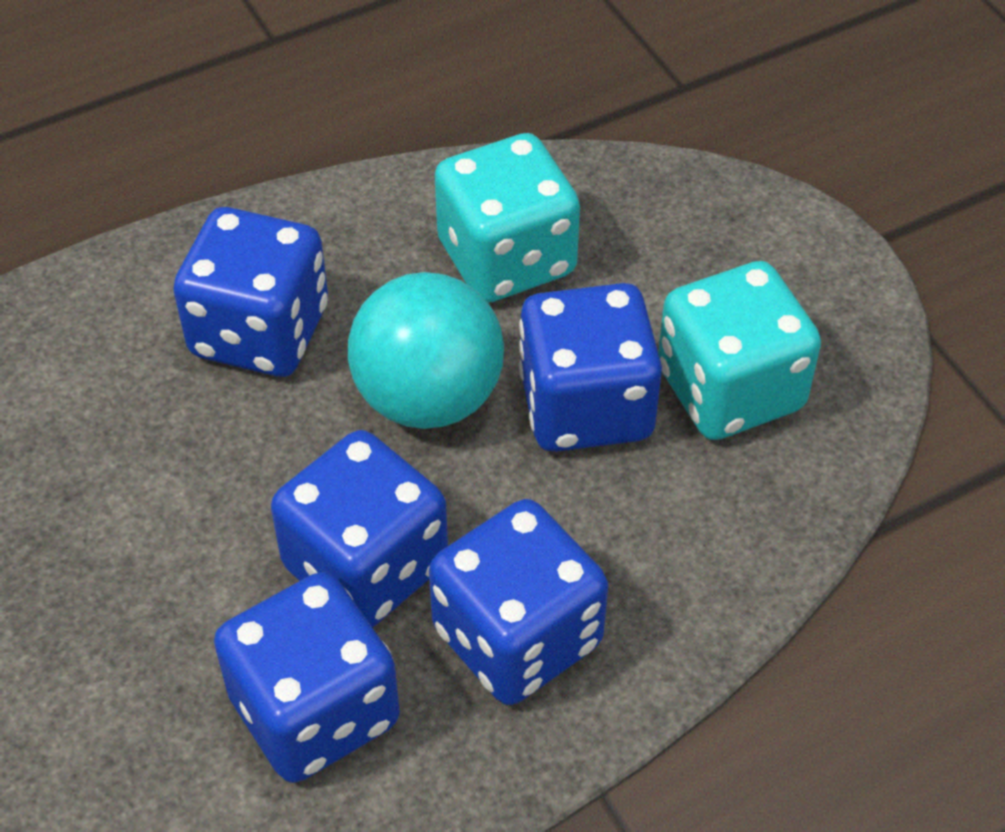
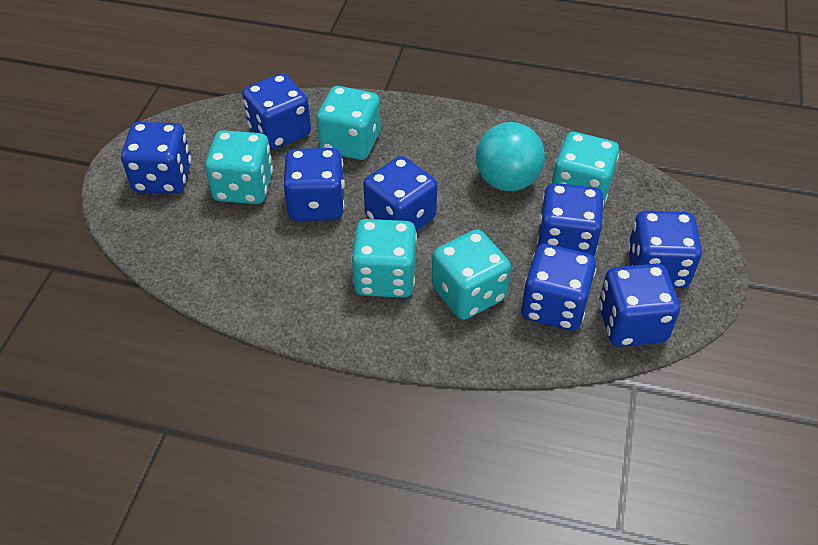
blue dice: 5 -> 8
turquoise dice: 2 -> 5

